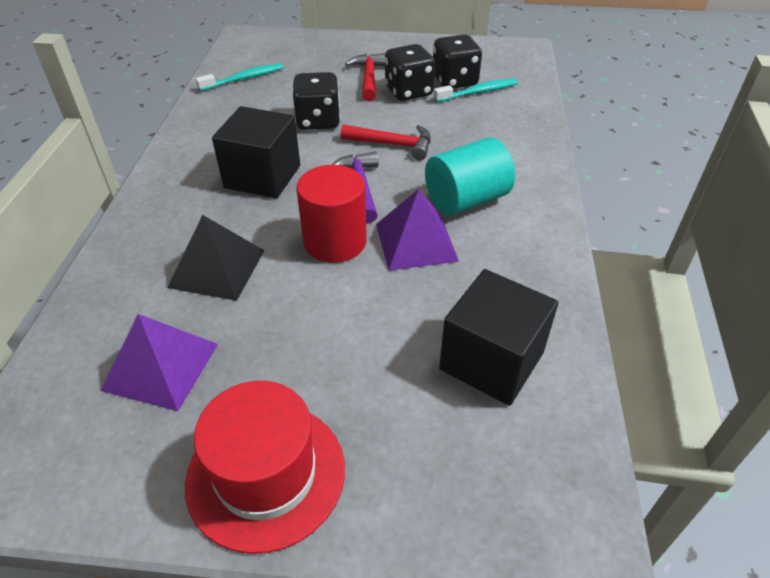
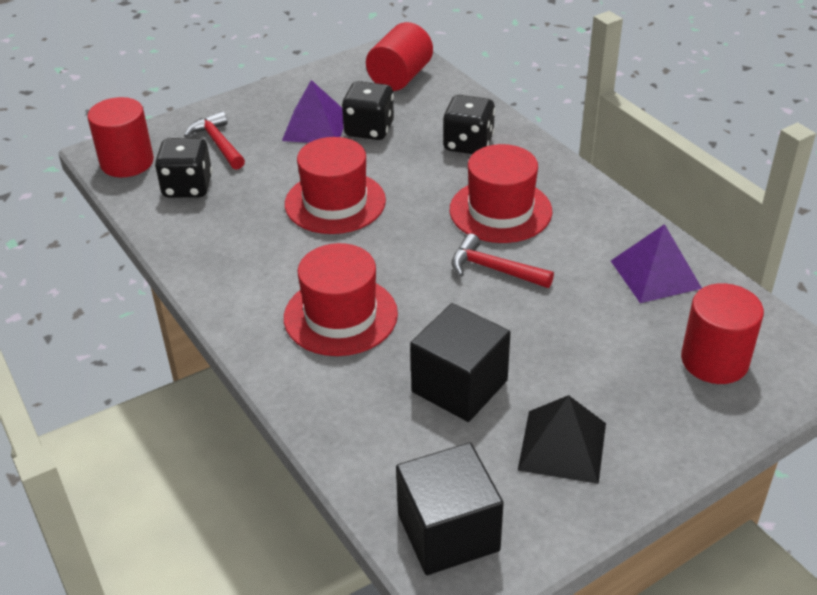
purple hammer: 1 -> 0
red cylinder: 1 -> 3
red hat: 1 -> 3
turquoise cylinder: 1 -> 0
turquoise toothbrush: 2 -> 0

